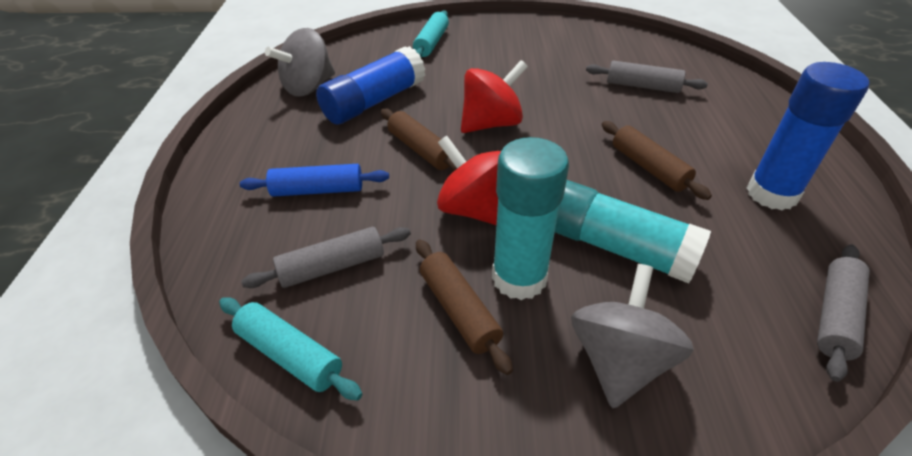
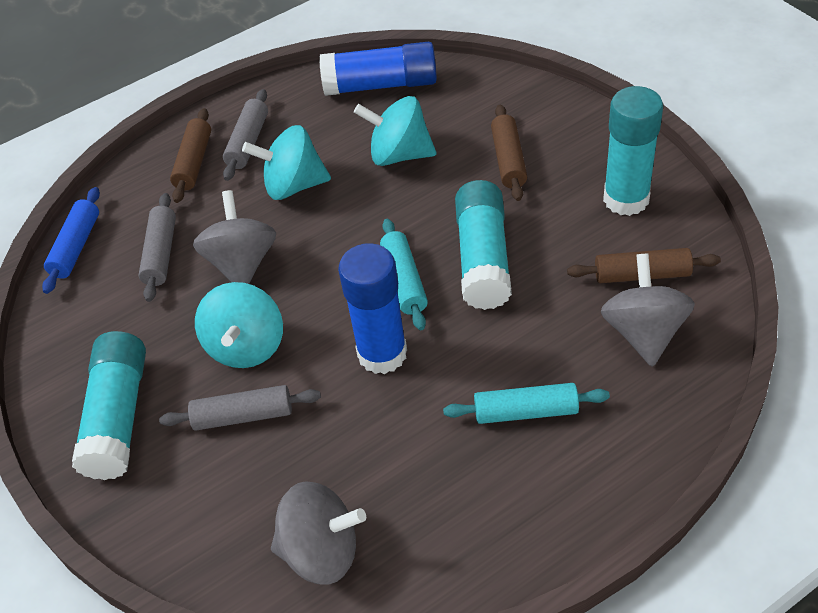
grey spinning top: 2 -> 3
red spinning top: 2 -> 0
turquoise glue stick: 2 -> 3
turquoise spinning top: 0 -> 3

